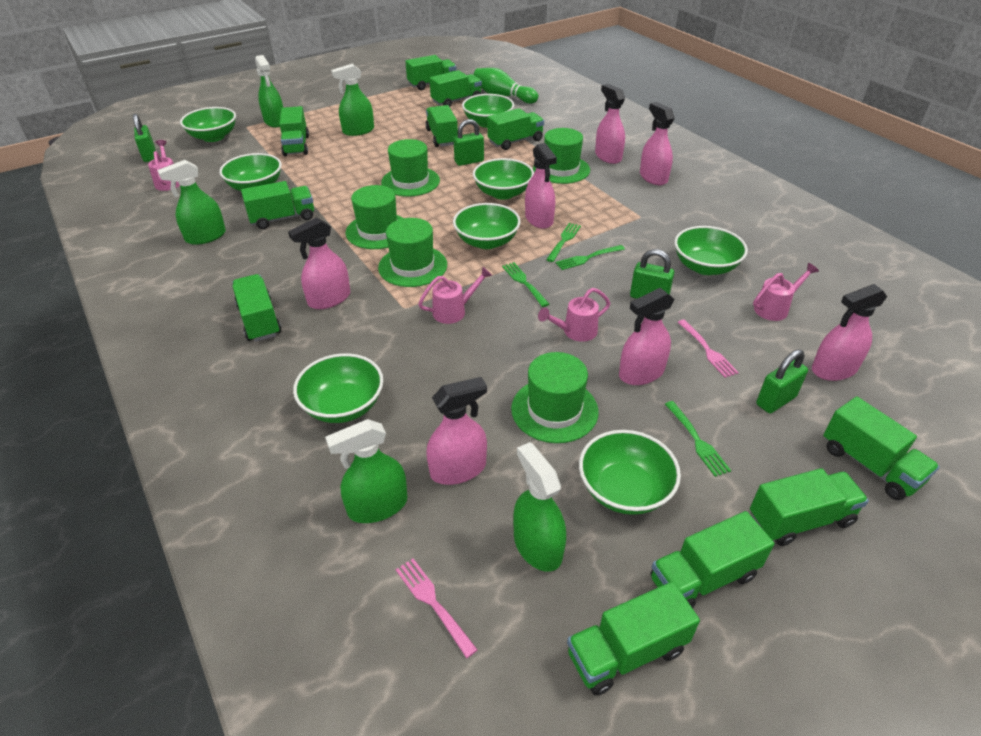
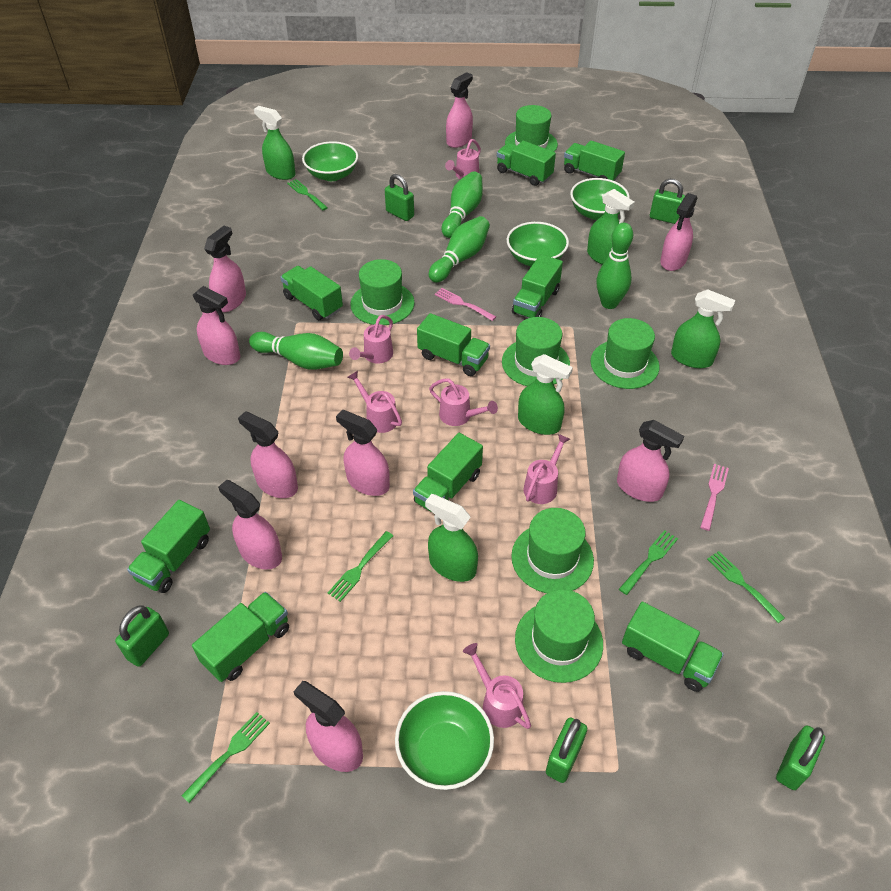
green bowl: 8 -> 4
green bowling pin: 1 -> 4
green fork: 4 -> 5
green hat: 5 -> 6
green padlock: 4 -> 5
green truck: 11 -> 9
pink spray bottle: 7 -> 9
pink watering can: 4 -> 6

